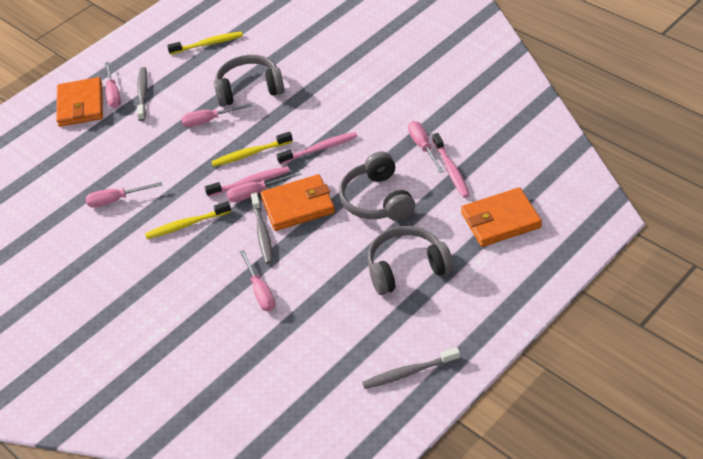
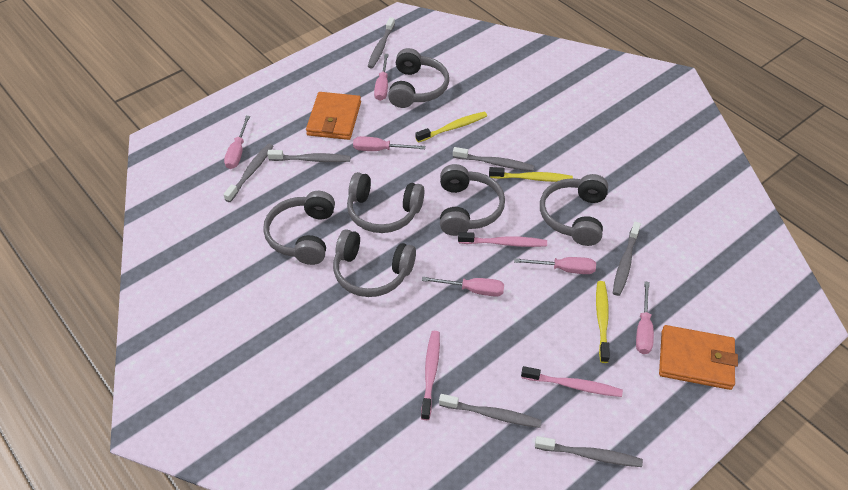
grey headphones: 3 -> 6
grey toothbrush: 3 -> 7
orange wallet: 3 -> 2

